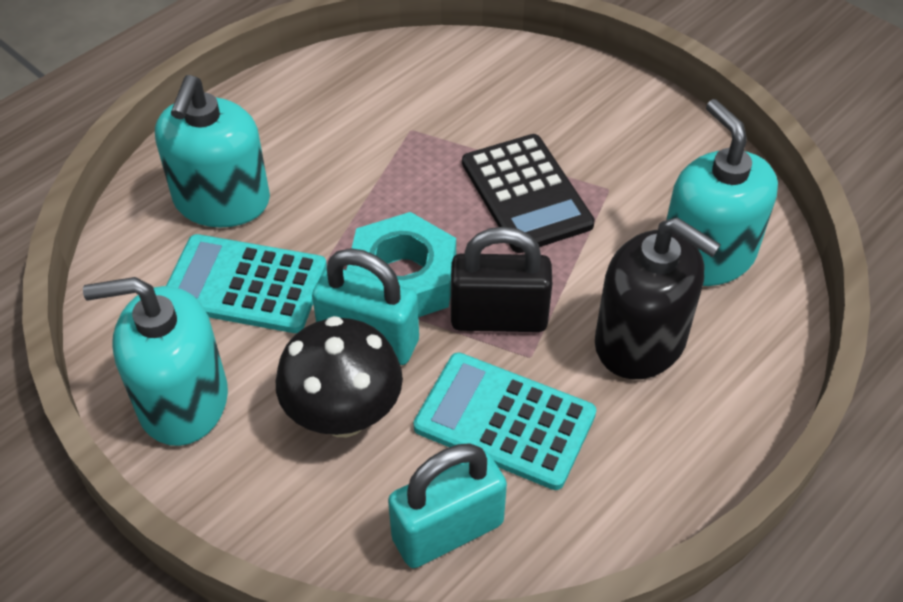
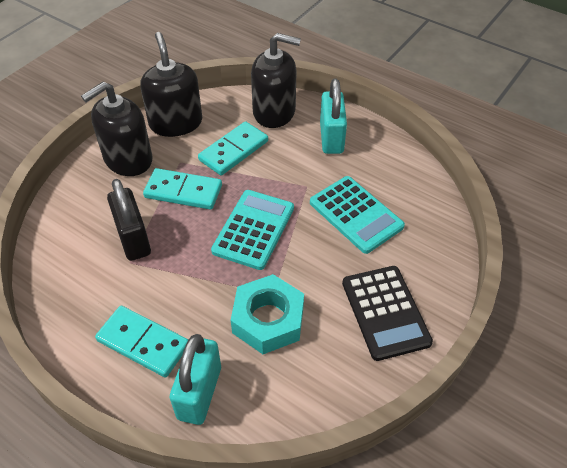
black mushroom: 1 -> 0
black soap dispenser: 1 -> 3
turquoise domino: 0 -> 3
turquoise soap dispenser: 3 -> 0

